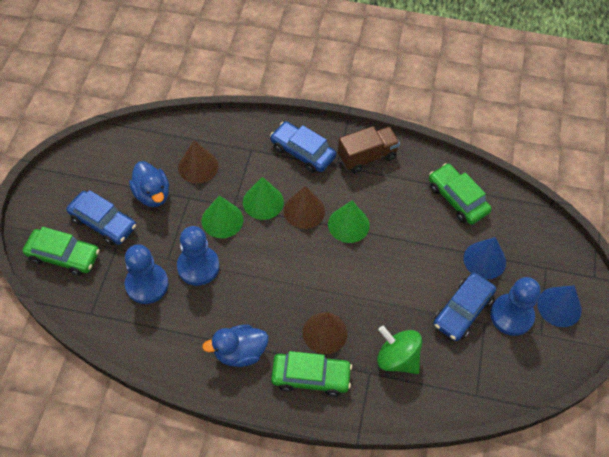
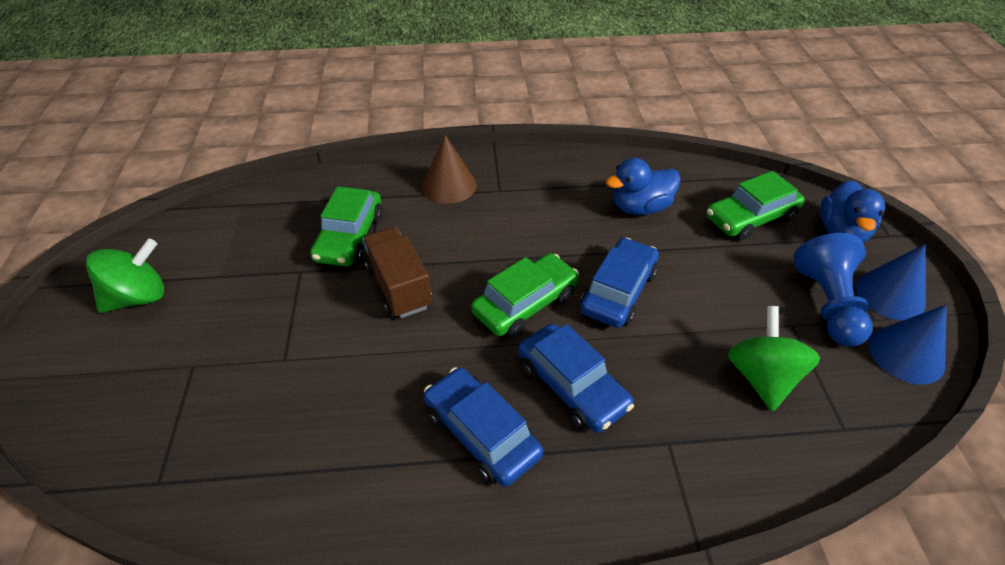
blue pawn: 3 -> 1
brown cone: 3 -> 1
green cone: 3 -> 0
green spinning top: 1 -> 2

